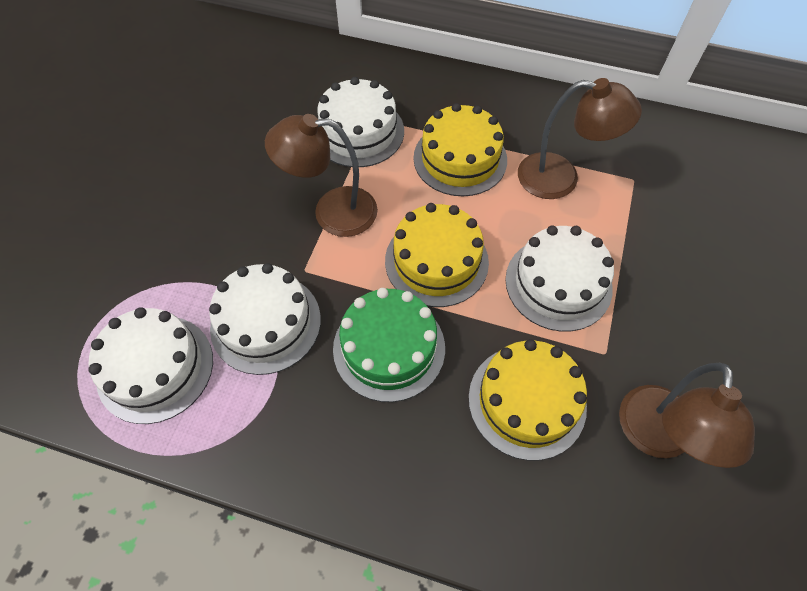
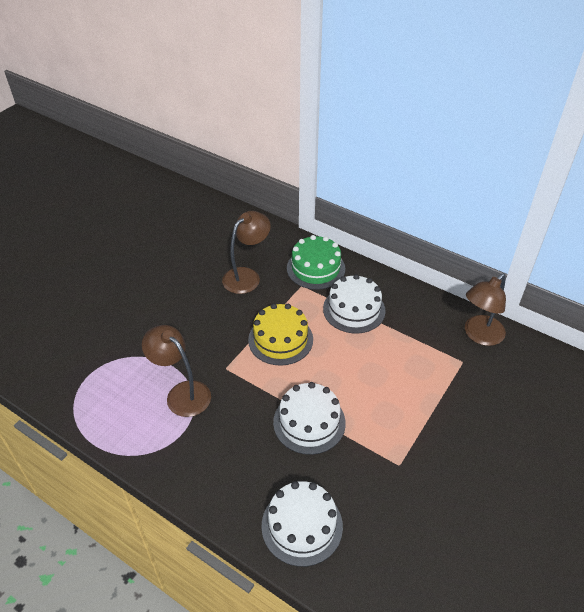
white cake: 4 -> 3
yellow cake: 3 -> 1

